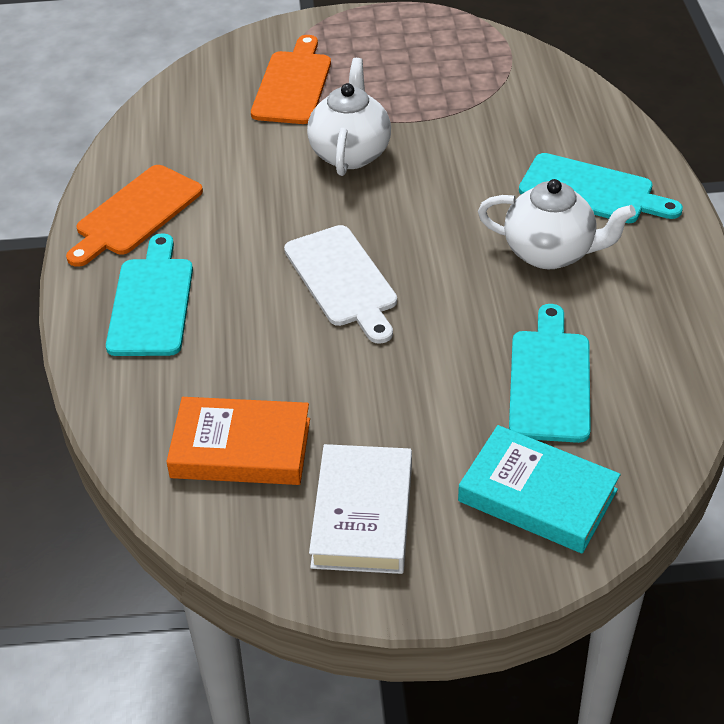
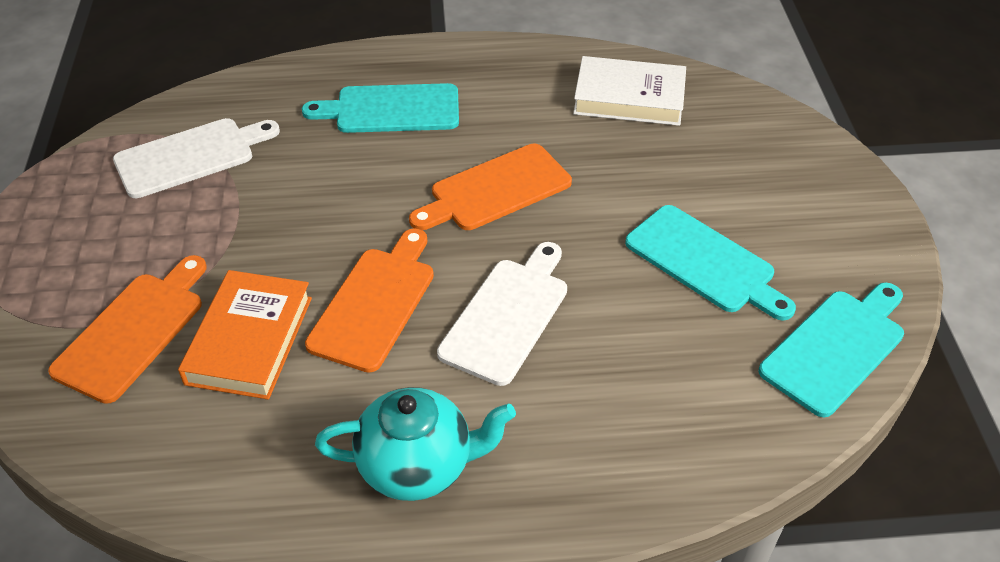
orange cutting board: 2 -> 3
turquoise book: 1 -> 0
turquoise teapot: 0 -> 1
white cutting board: 1 -> 2
white teapot: 2 -> 0

